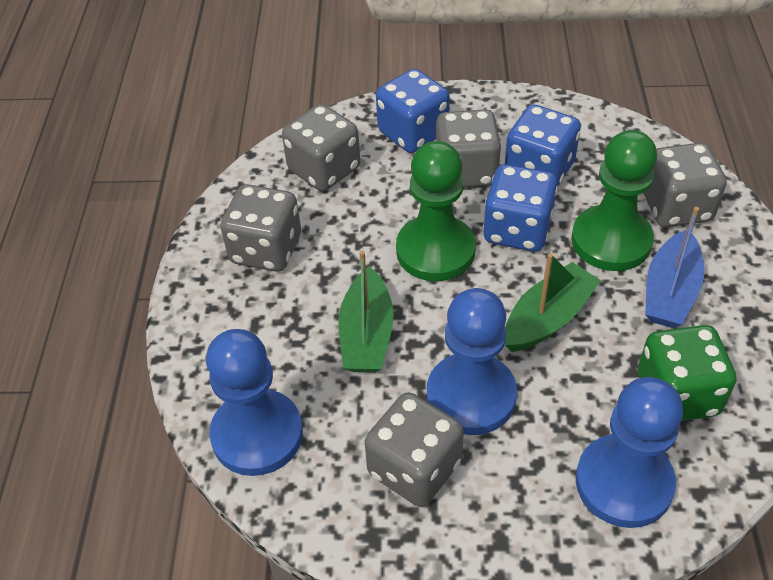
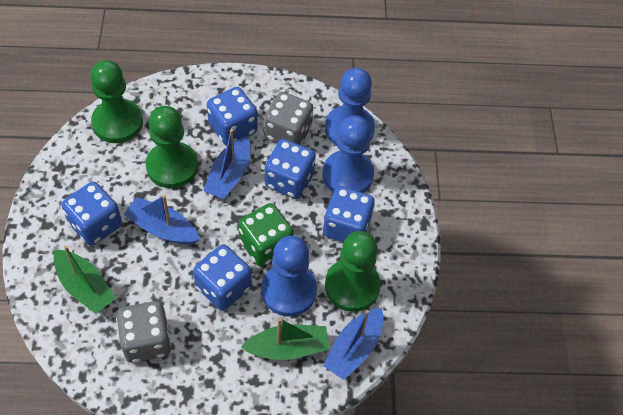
blue boat: 1 -> 3
blue dice: 3 -> 5
green pawn: 2 -> 3
grey dice: 5 -> 2

